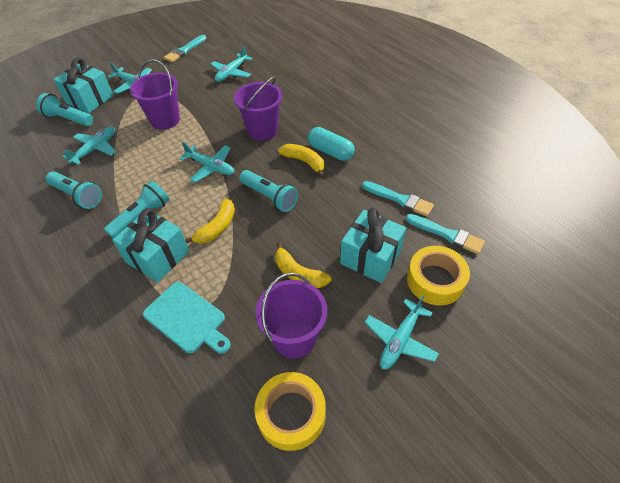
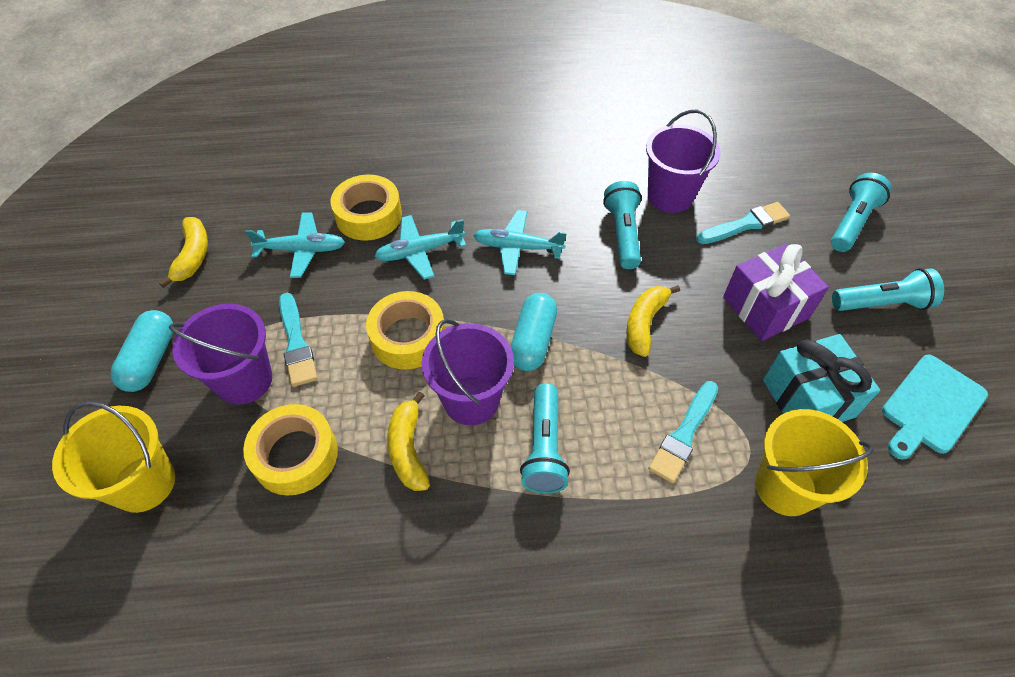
purple gift: 0 -> 1
turquoise capsule: 1 -> 2
turquoise gift: 3 -> 1
turquoise plane: 5 -> 3
yellow bucket: 0 -> 2
yellow tape: 2 -> 3

